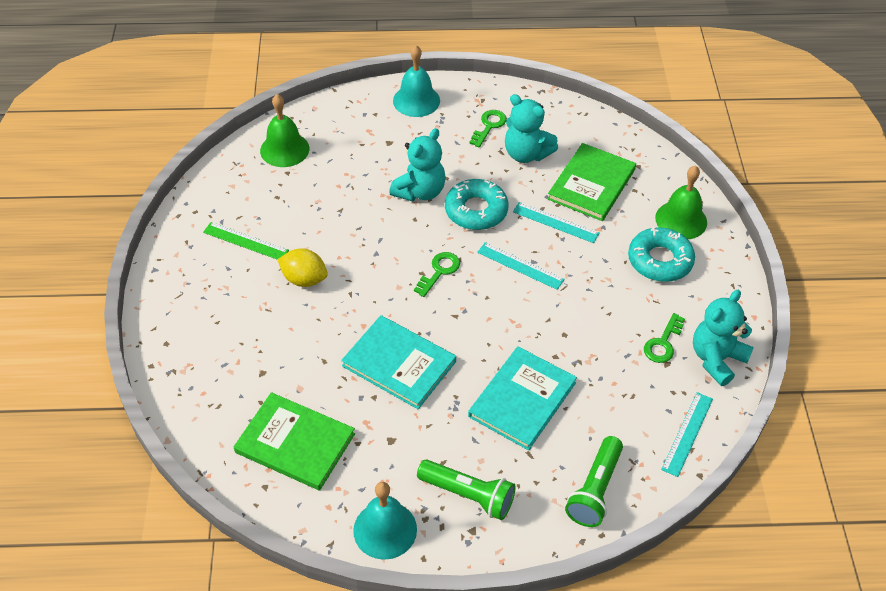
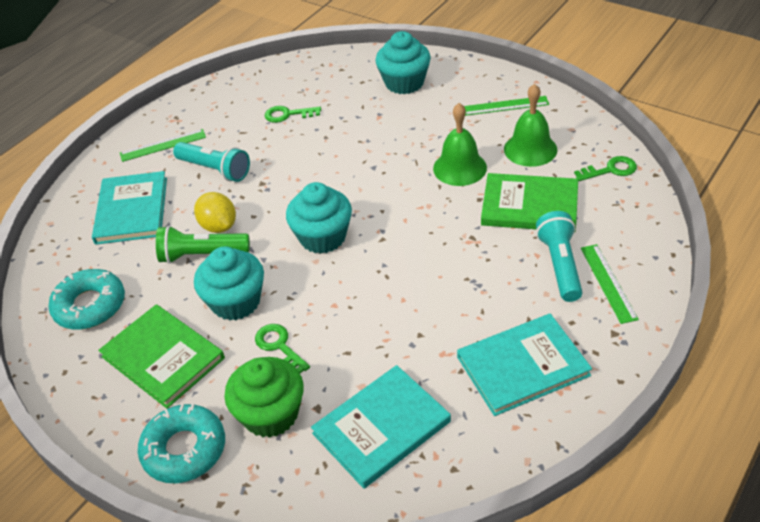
green cupcake: 0 -> 1
green flashlight: 2 -> 1
green ruler: 1 -> 3
turquoise bell: 2 -> 0
turquoise book: 2 -> 3
turquoise cupcake: 0 -> 3
turquoise flashlight: 0 -> 2
turquoise ruler: 3 -> 0
turquoise teddy bear: 3 -> 0

